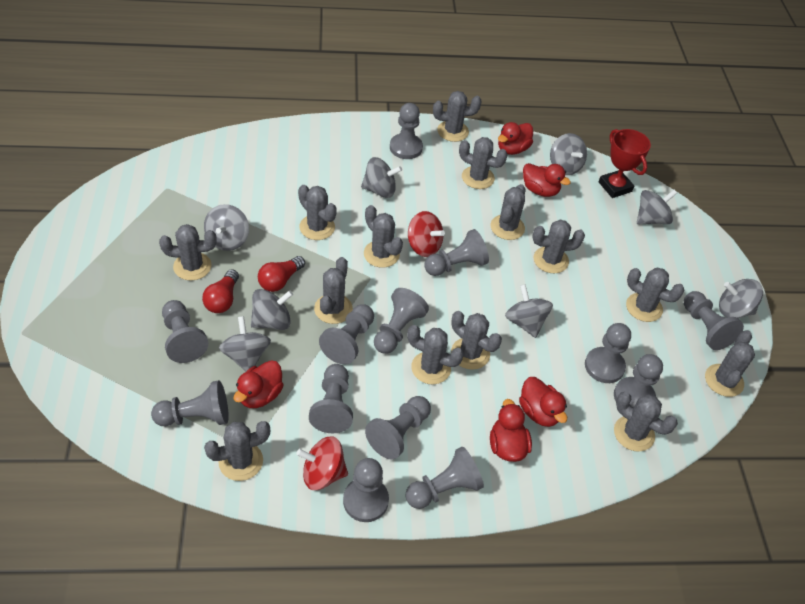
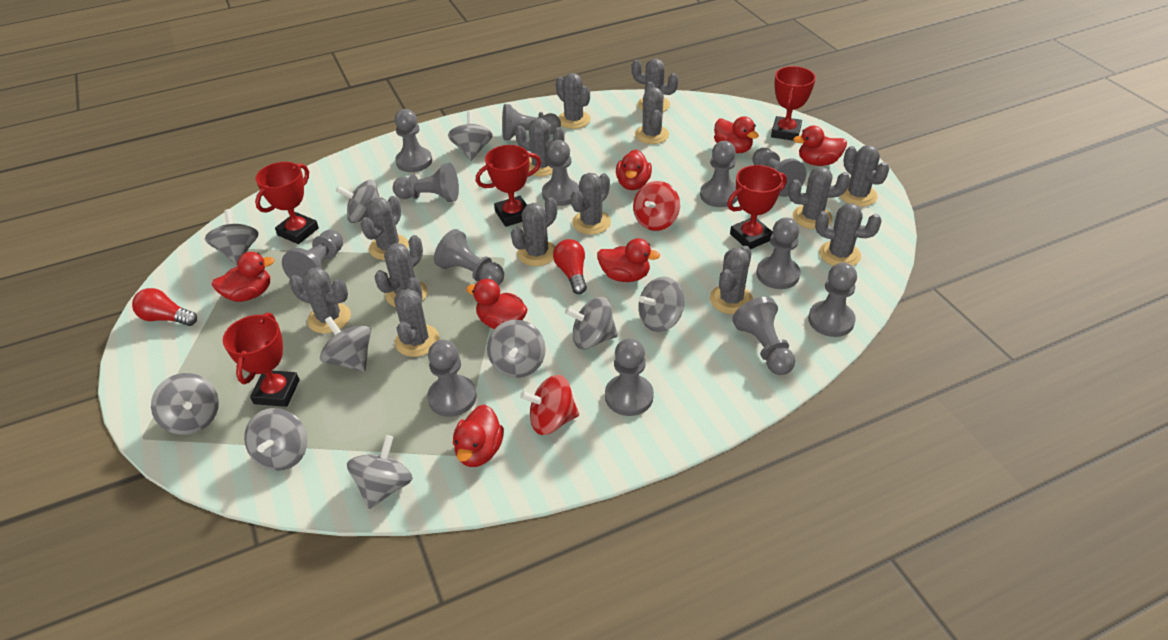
grey spinning top: 8 -> 10
red duck: 5 -> 7
red trophy: 1 -> 5

